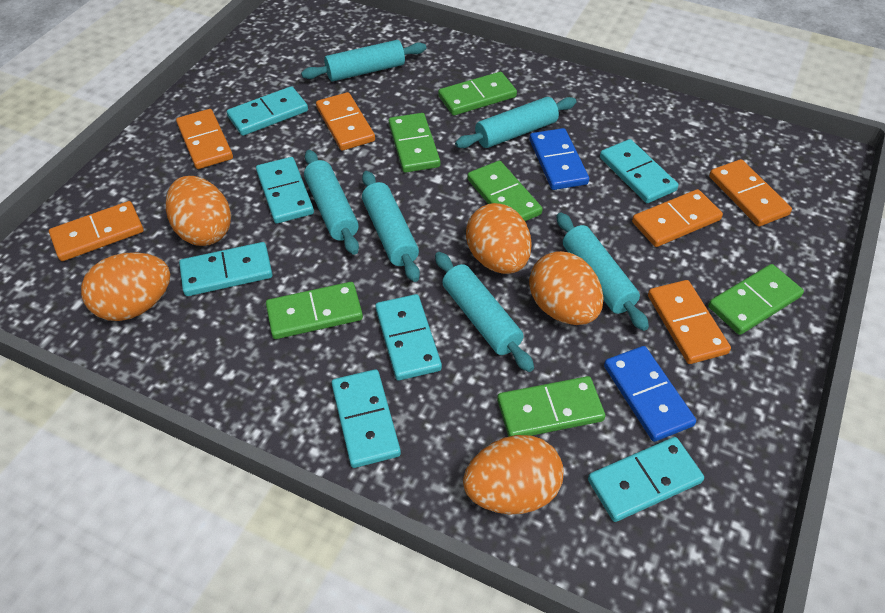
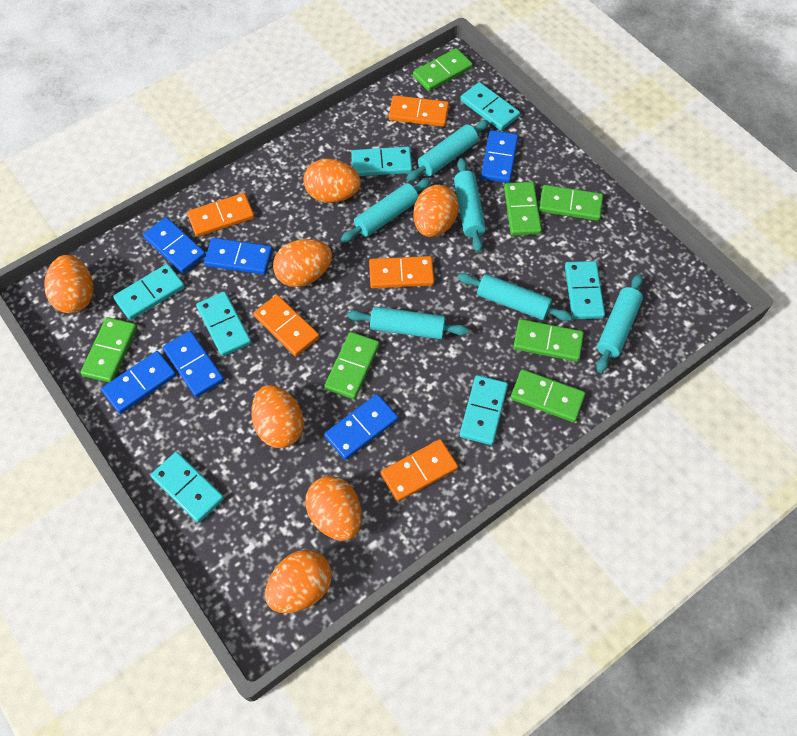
blue domino: 2 -> 6
green domino: 6 -> 7
orange domino: 6 -> 5
orange egg: 5 -> 7

